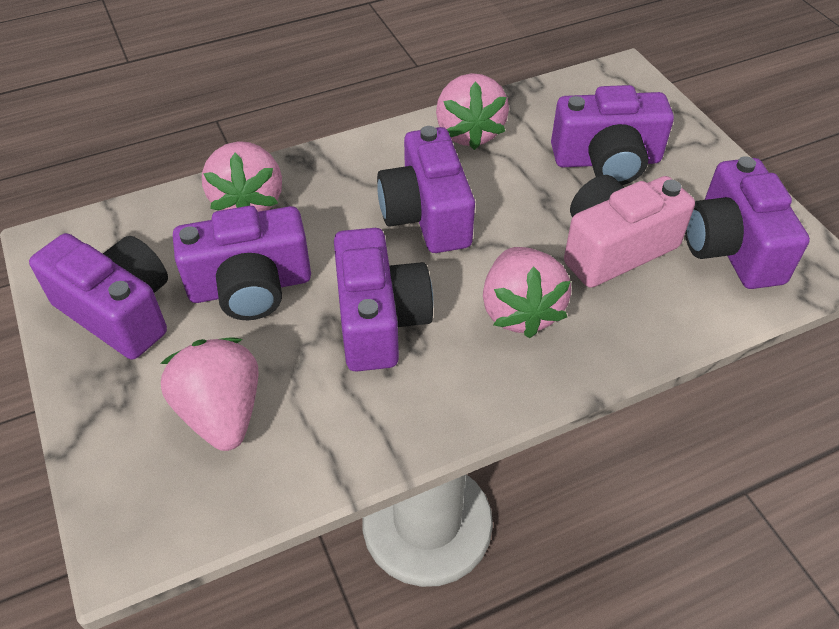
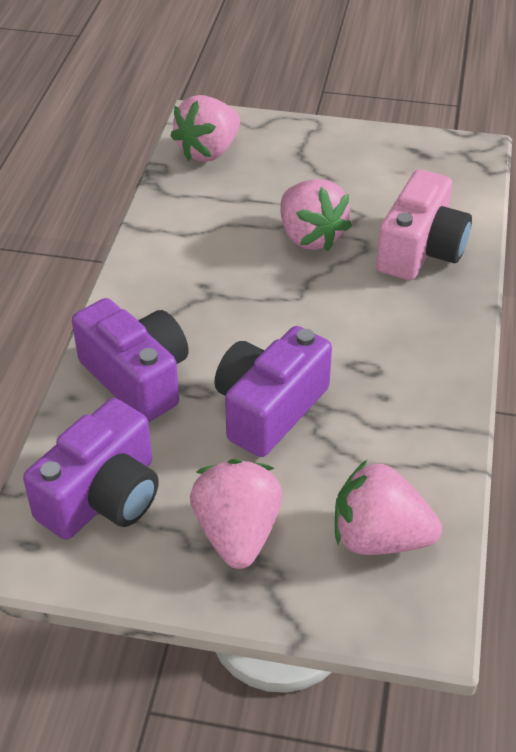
purple camera: 6 -> 3

